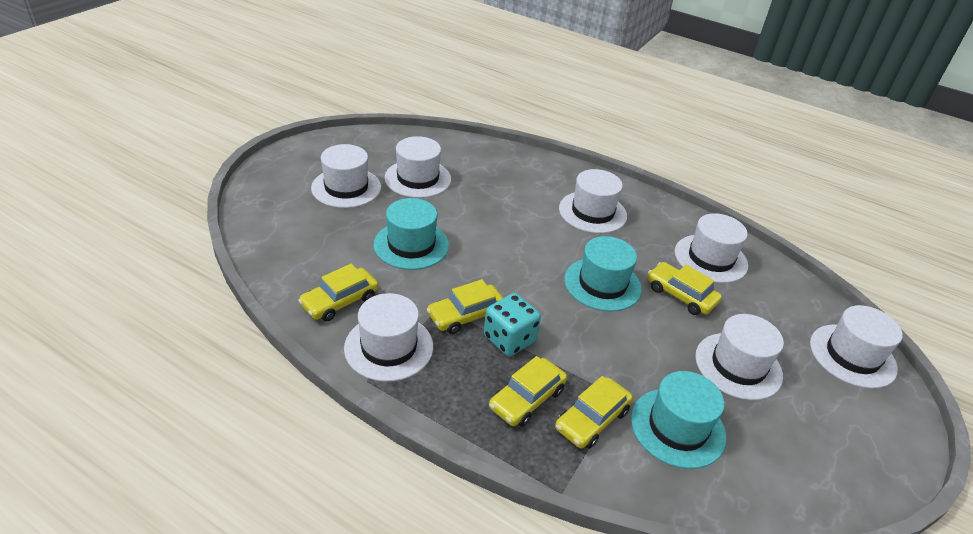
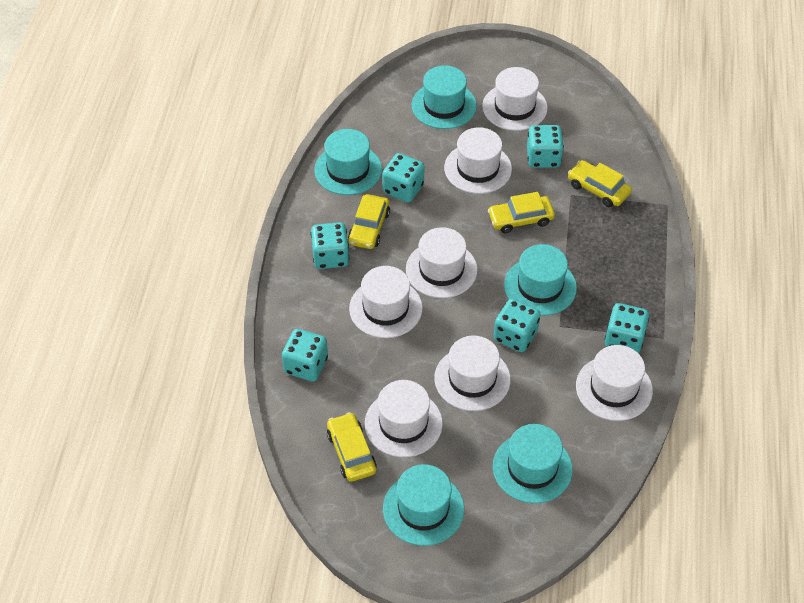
turquoise dice: 1 -> 6
turquoise hat: 3 -> 5
yellow car: 5 -> 4

